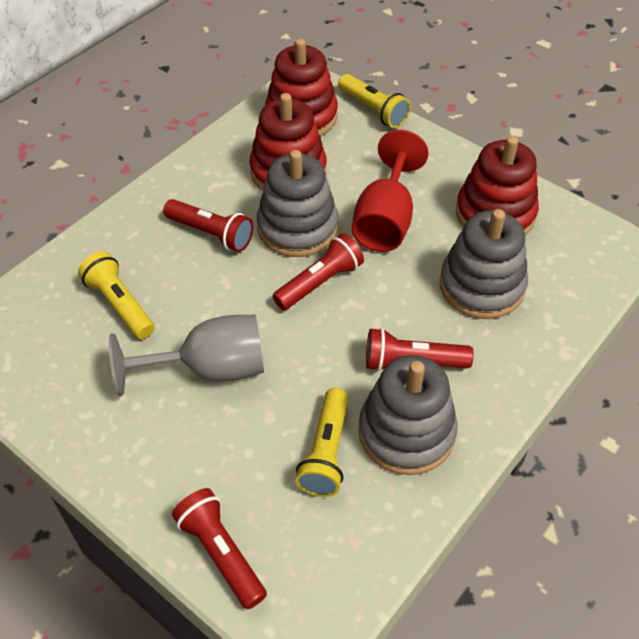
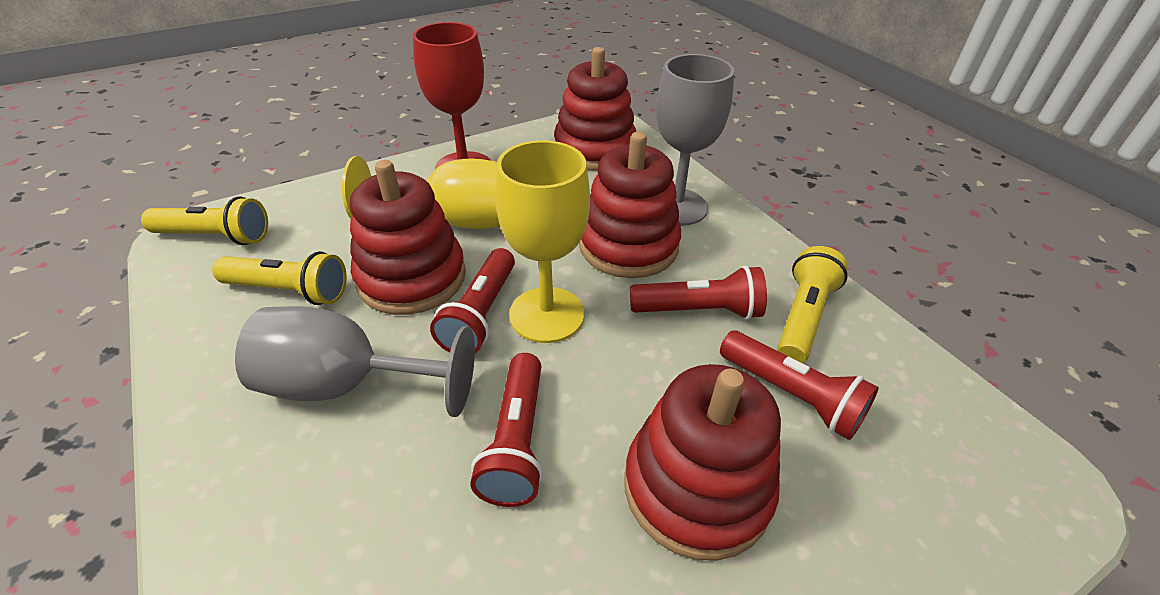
grey goblet: 1 -> 2
grey stacking toy: 3 -> 0
red stacking toy: 3 -> 4
yellow goblet: 0 -> 2

